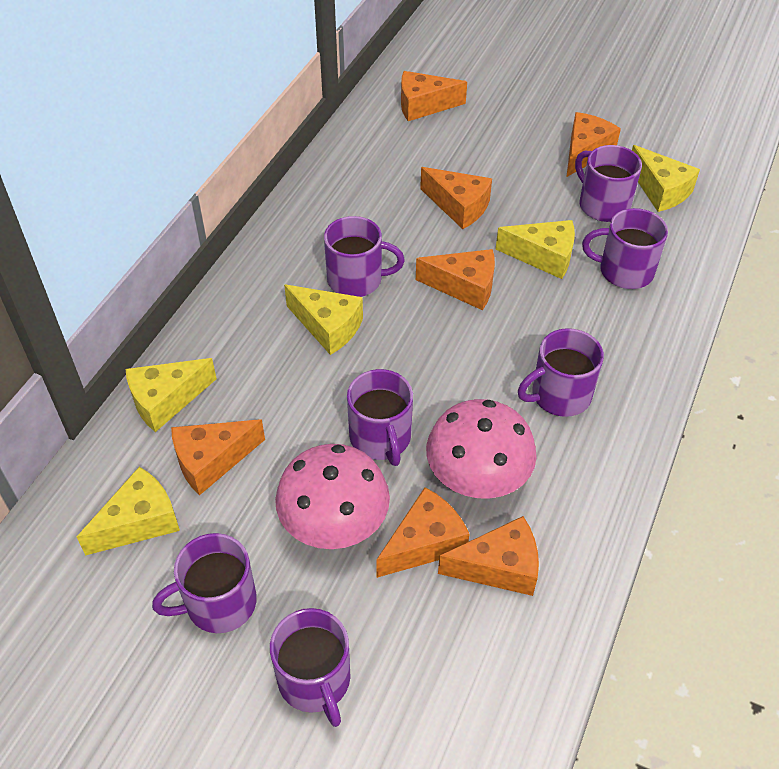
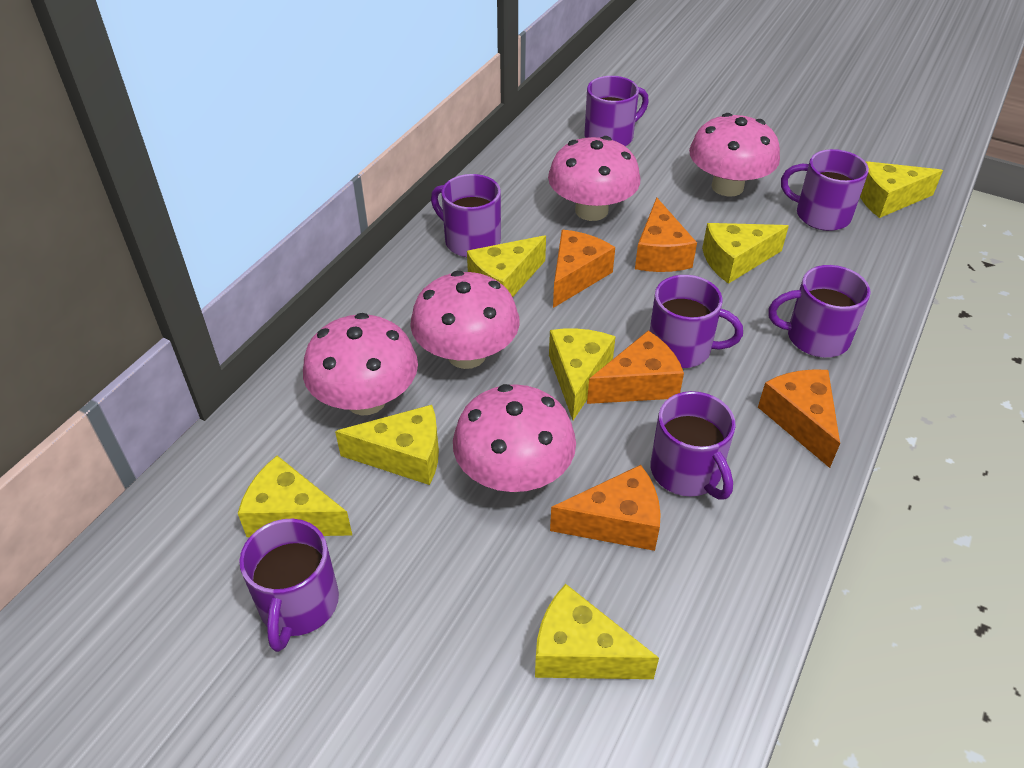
orange cheese: 7 -> 5
pink mushroom: 2 -> 5
yellow cheese: 5 -> 7

